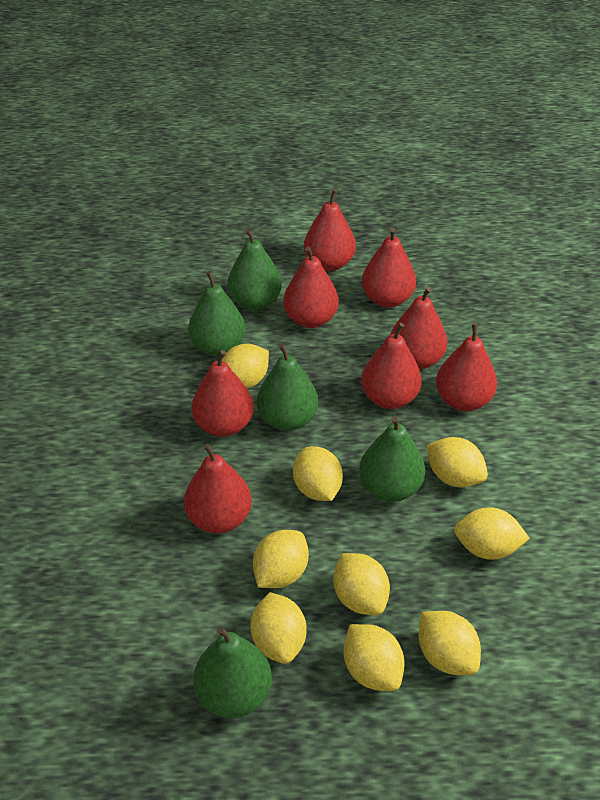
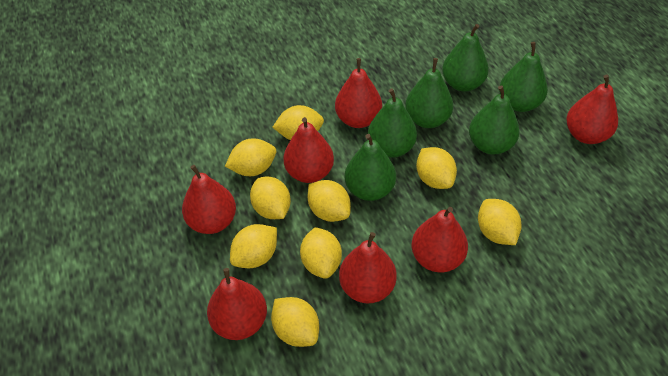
green pear: 5 -> 6
red pear: 8 -> 7

